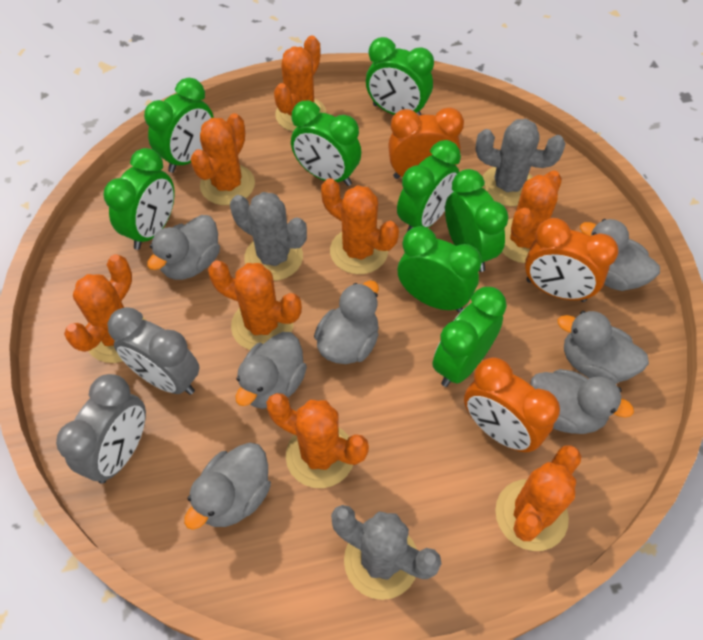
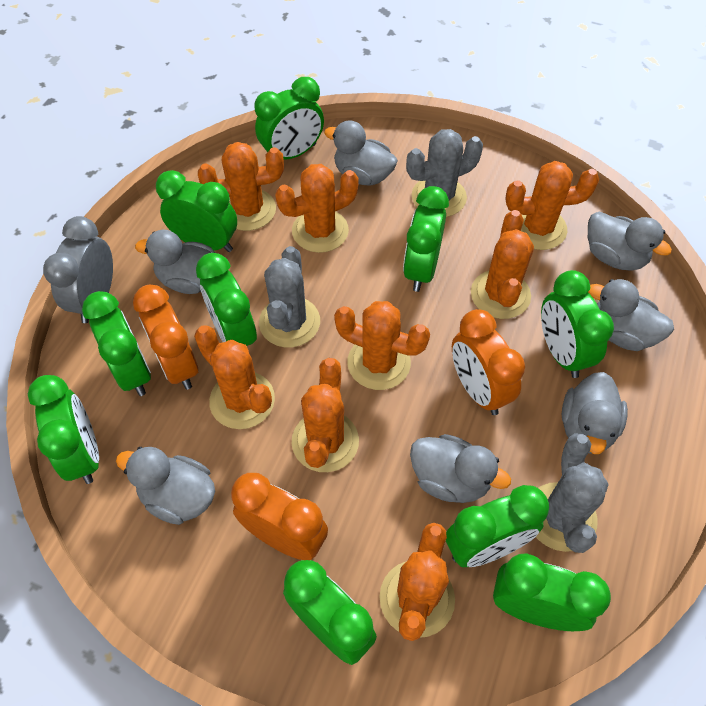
green clock: 8 -> 10
grey clock: 2 -> 1

